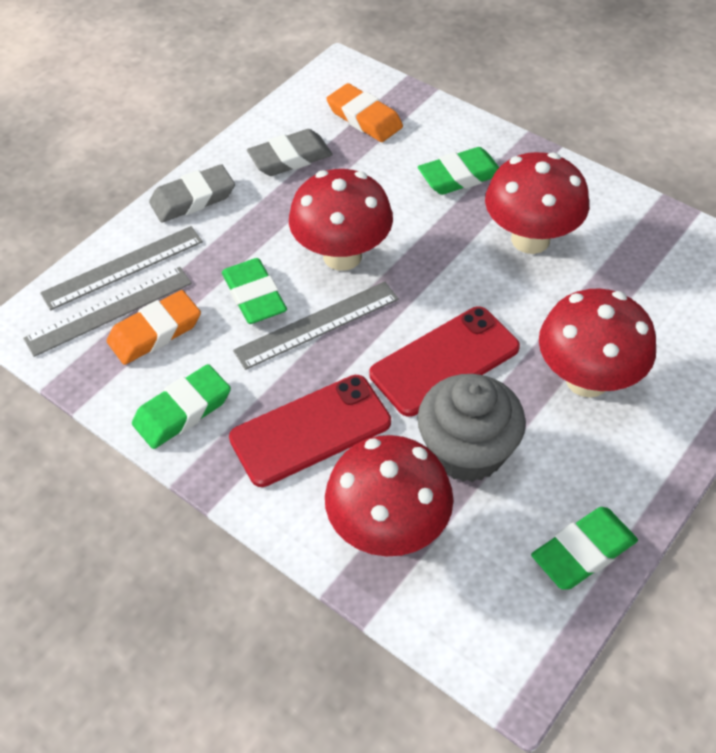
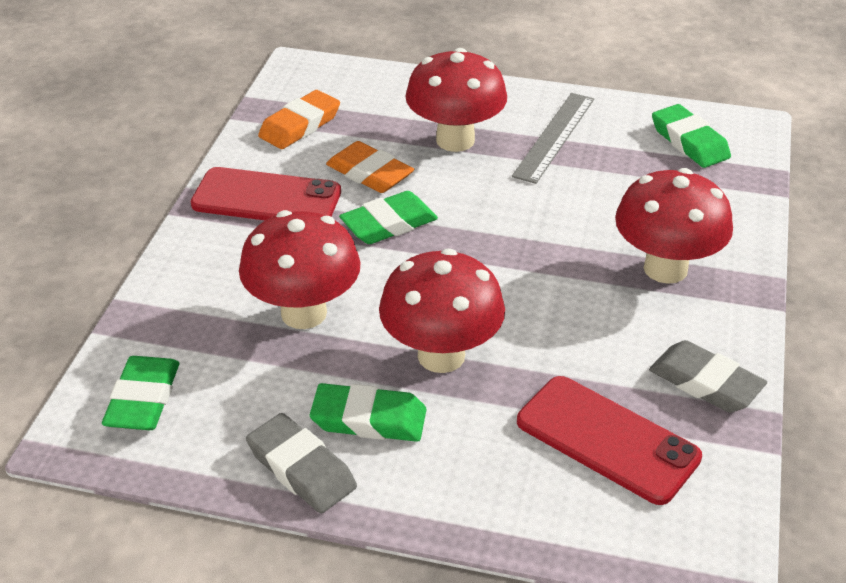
grey cupcake: 1 -> 0
grey ruler: 3 -> 1

